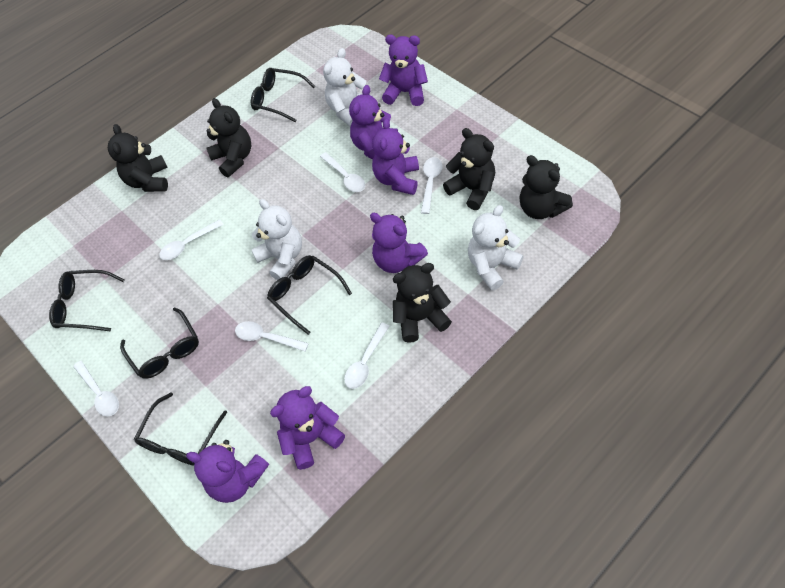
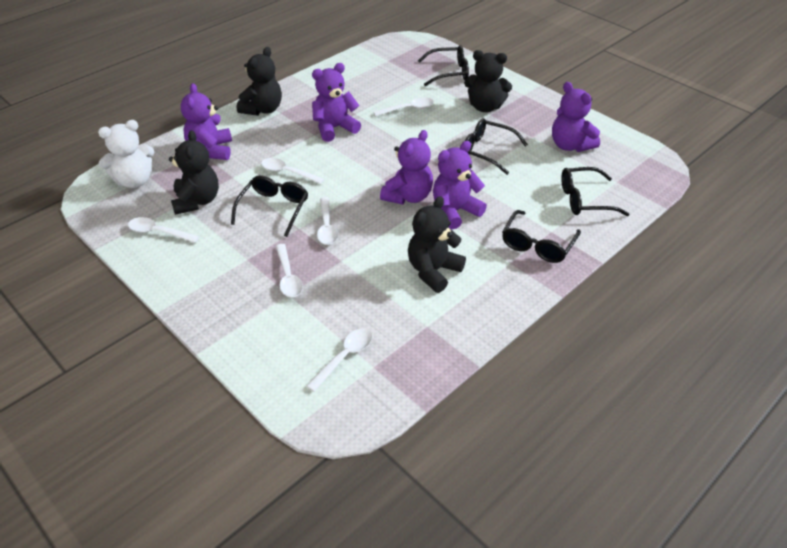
black teddy bear: 5 -> 4
purple teddy bear: 6 -> 5
white teddy bear: 3 -> 1

